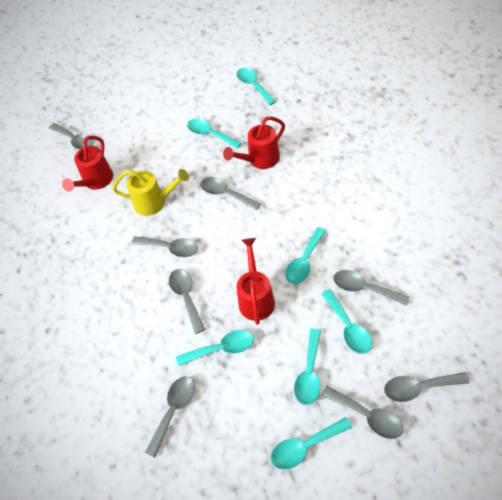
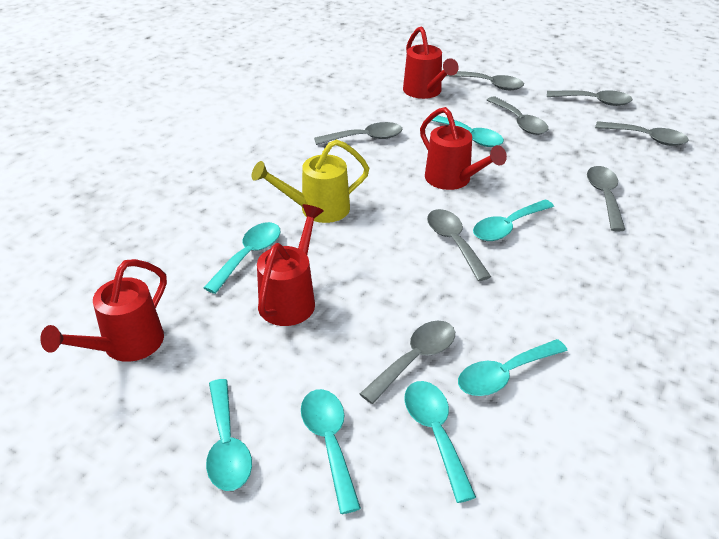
red watering can: 3 -> 4

